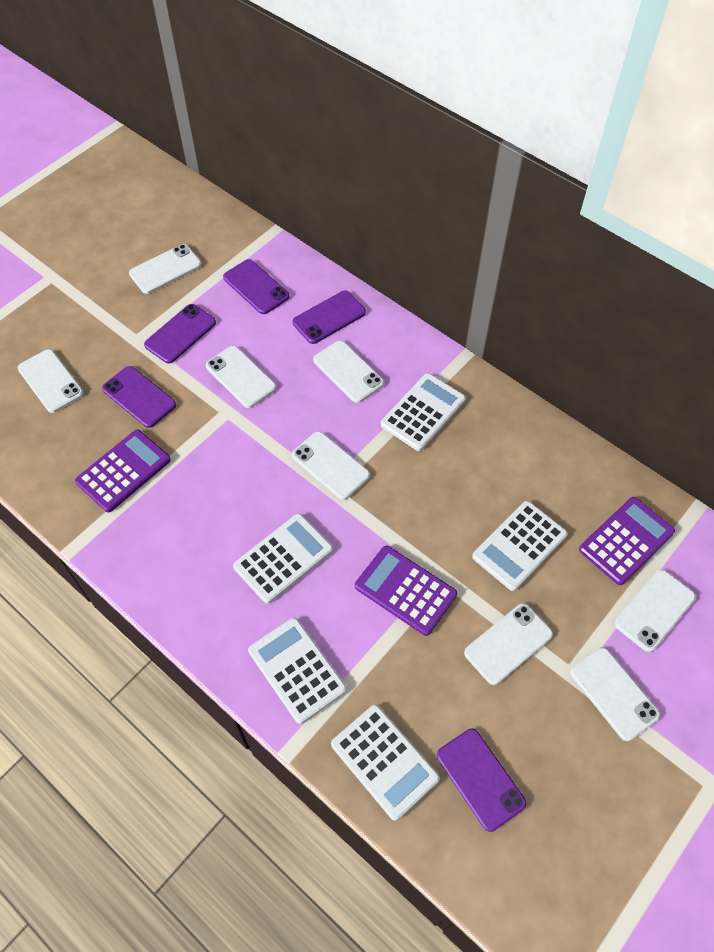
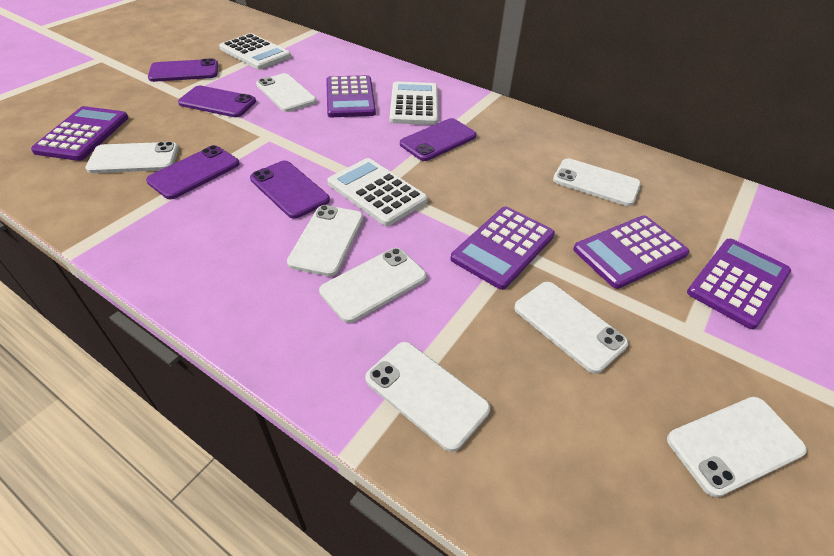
purple calculator: 3 -> 5
white calculator: 5 -> 3

